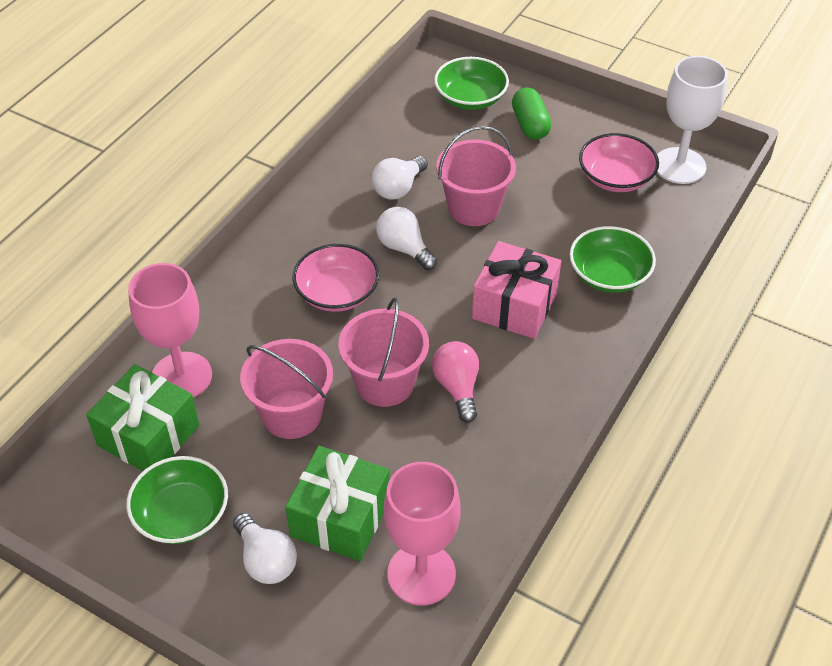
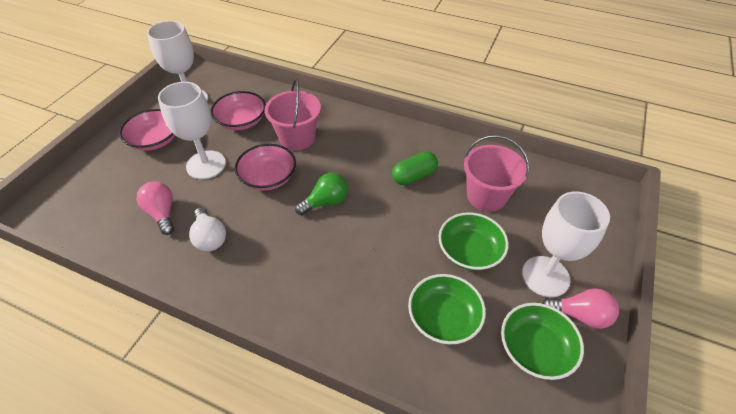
green gift: 2 -> 0
green light bulb: 0 -> 1
pink bowl: 2 -> 3
pink bucket: 3 -> 2
pink gift: 1 -> 0
pink goblet: 2 -> 0
pink light bulb: 1 -> 2
white goblet: 1 -> 3
white light bulb: 3 -> 1

